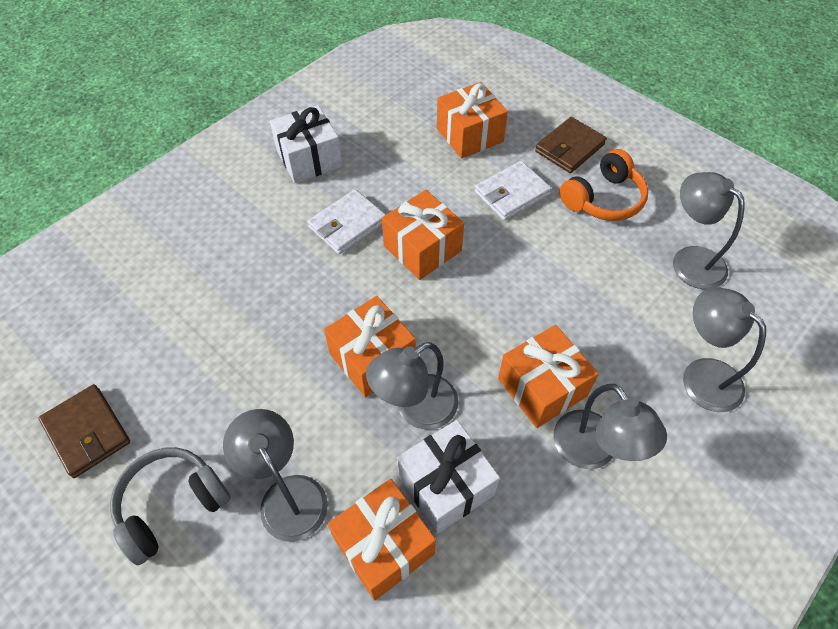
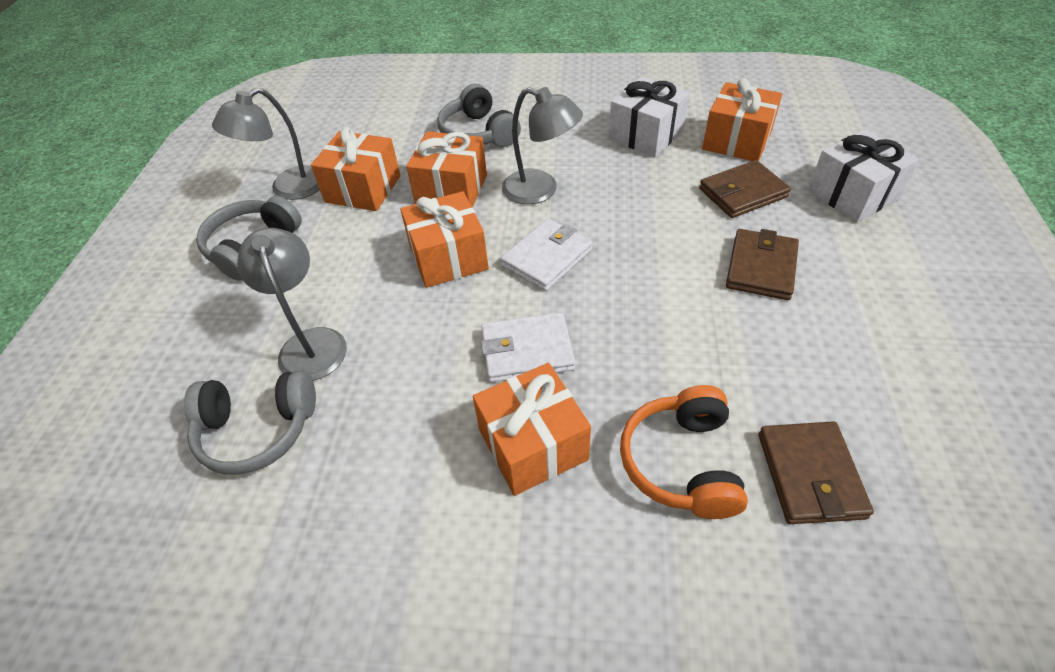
brown wallet: 2 -> 3
grey headphones: 1 -> 3
grey lamp: 5 -> 3

